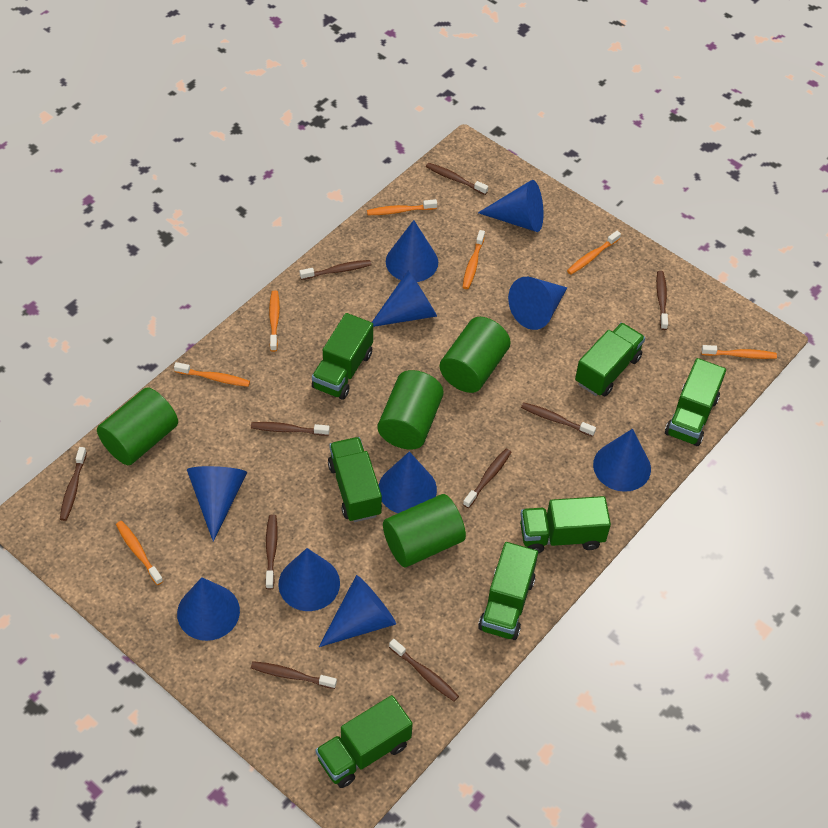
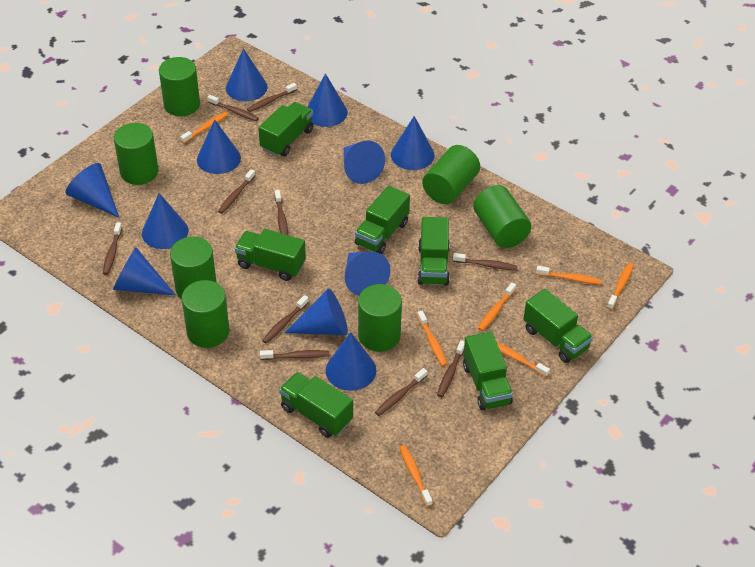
blue cone: 10 -> 11
green cylinder: 4 -> 7

